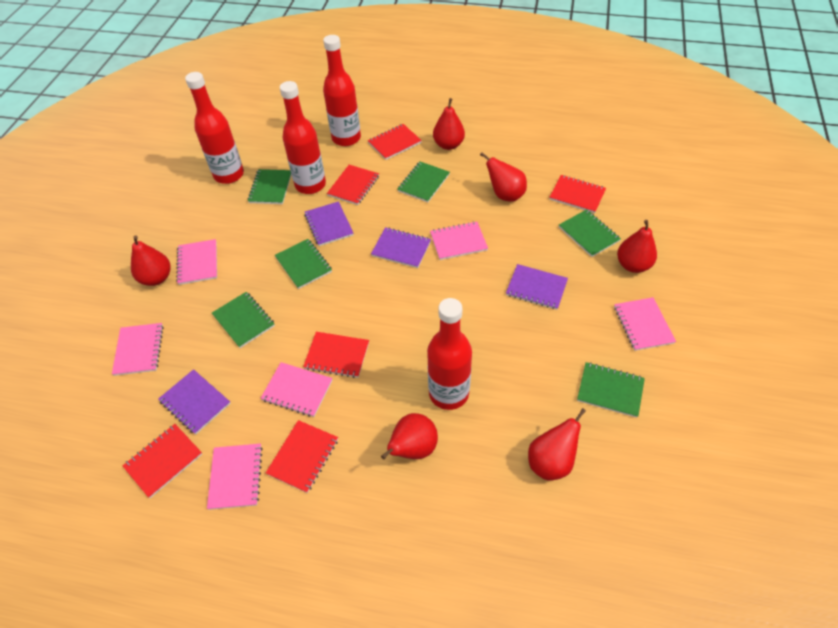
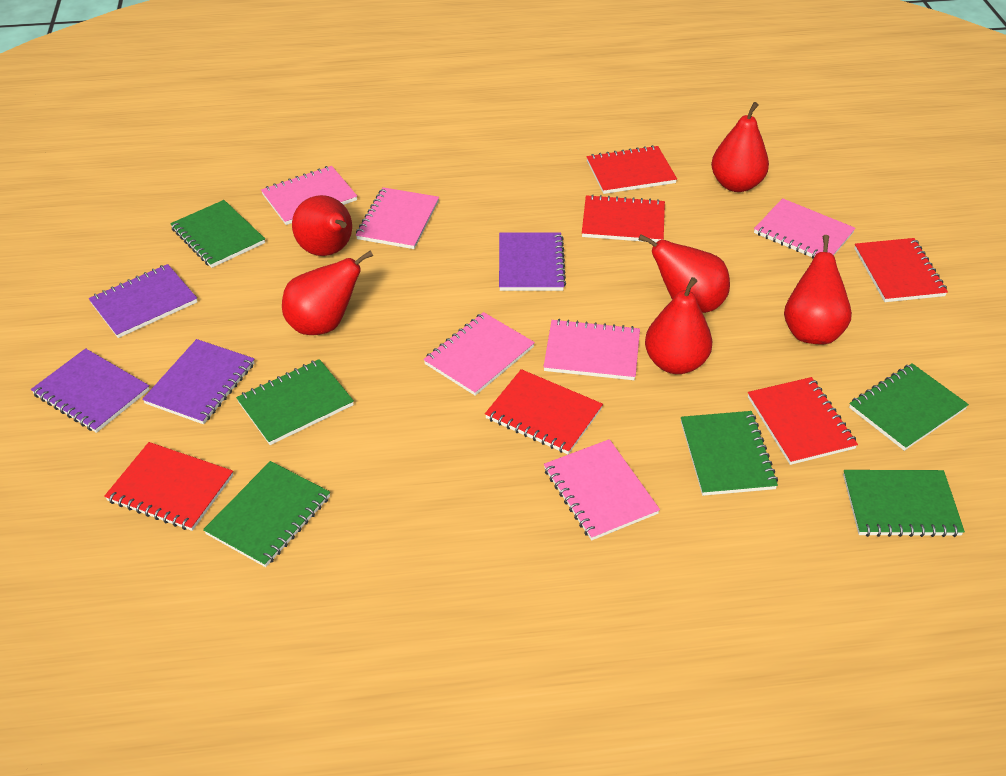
red bottle: 4 -> 0

